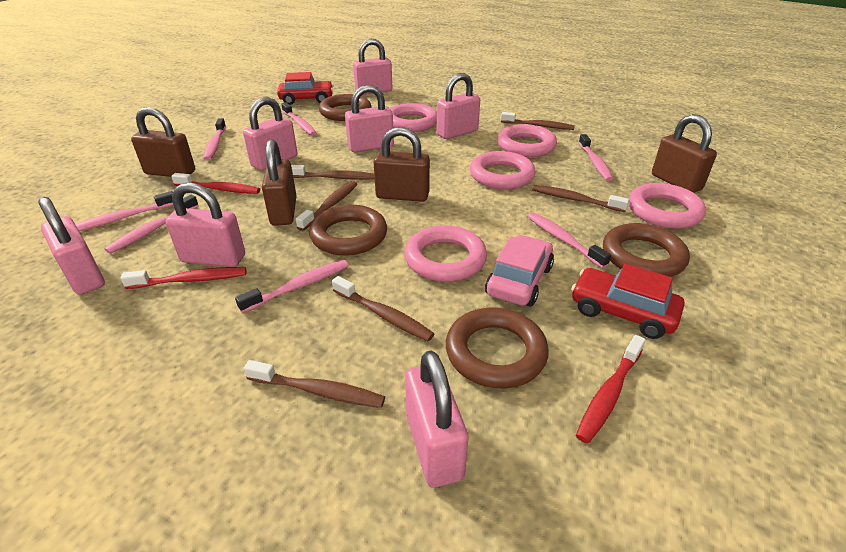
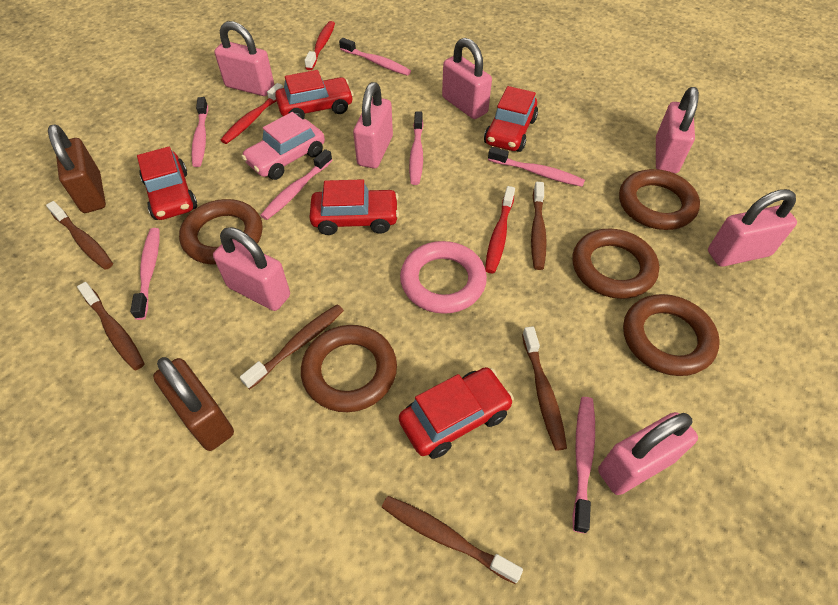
brown padlock: 4 -> 2
brown ring: 4 -> 5
pink ring: 5 -> 1
red car: 2 -> 5

